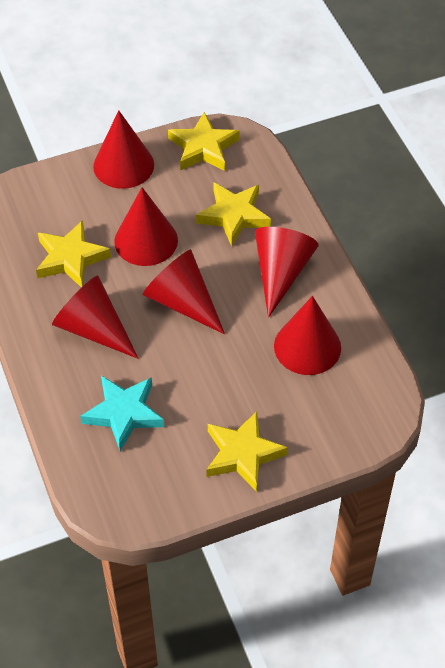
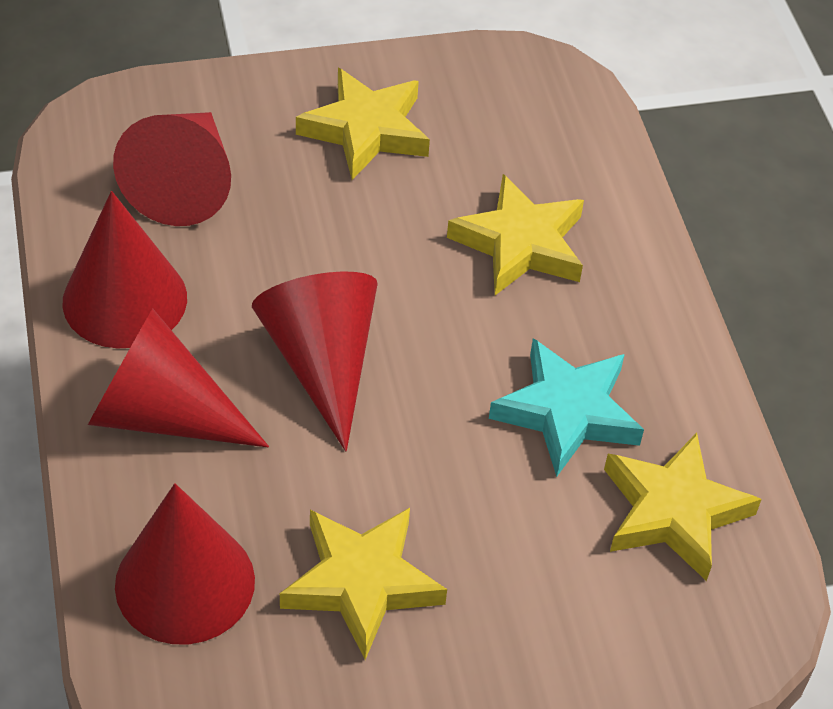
red cone: 6 -> 5

